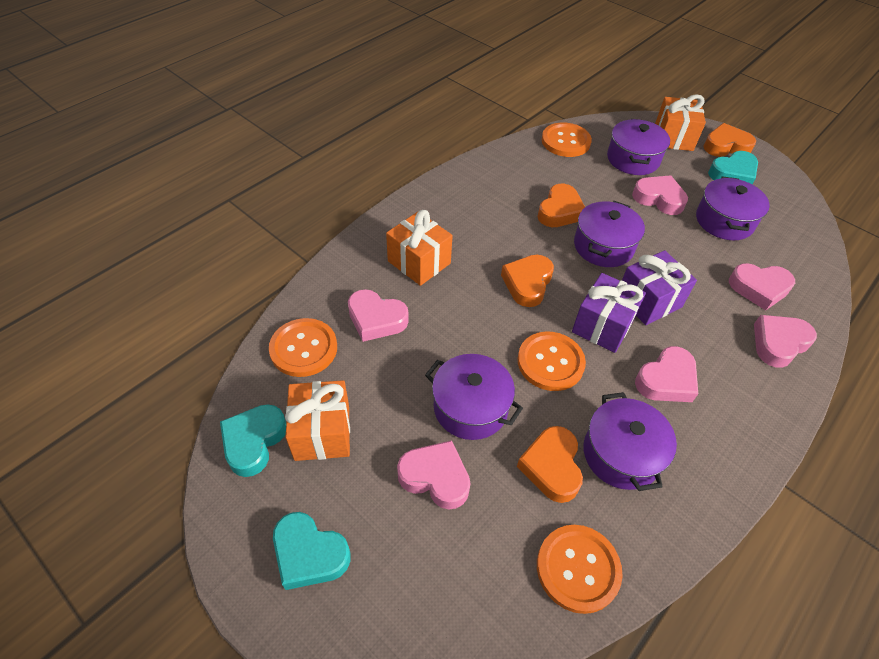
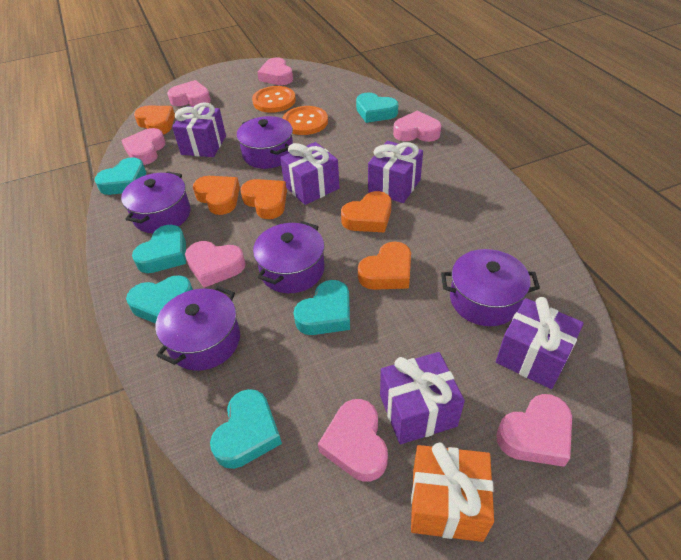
orange button: 4 -> 2
orange gift: 3 -> 1
orange heart: 4 -> 5
pink heart: 6 -> 7
purple gift: 2 -> 5
turquoise heart: 3 -> 6

